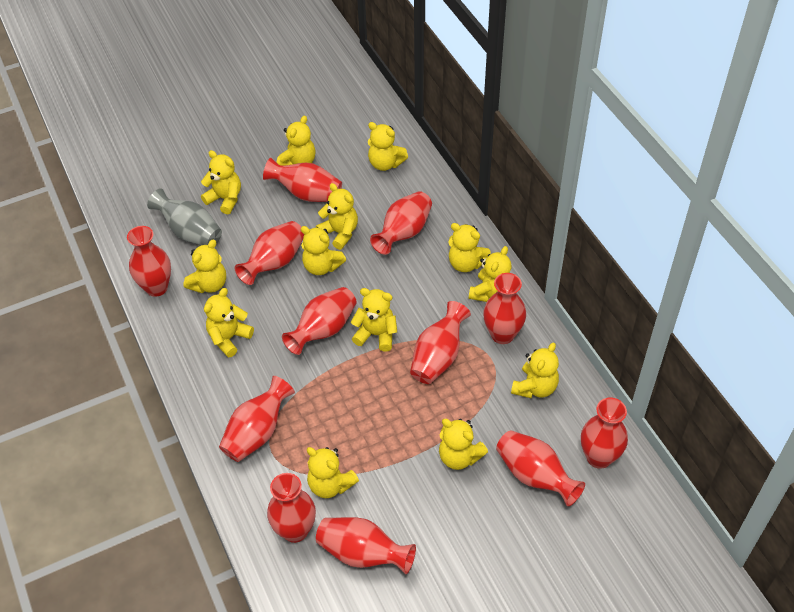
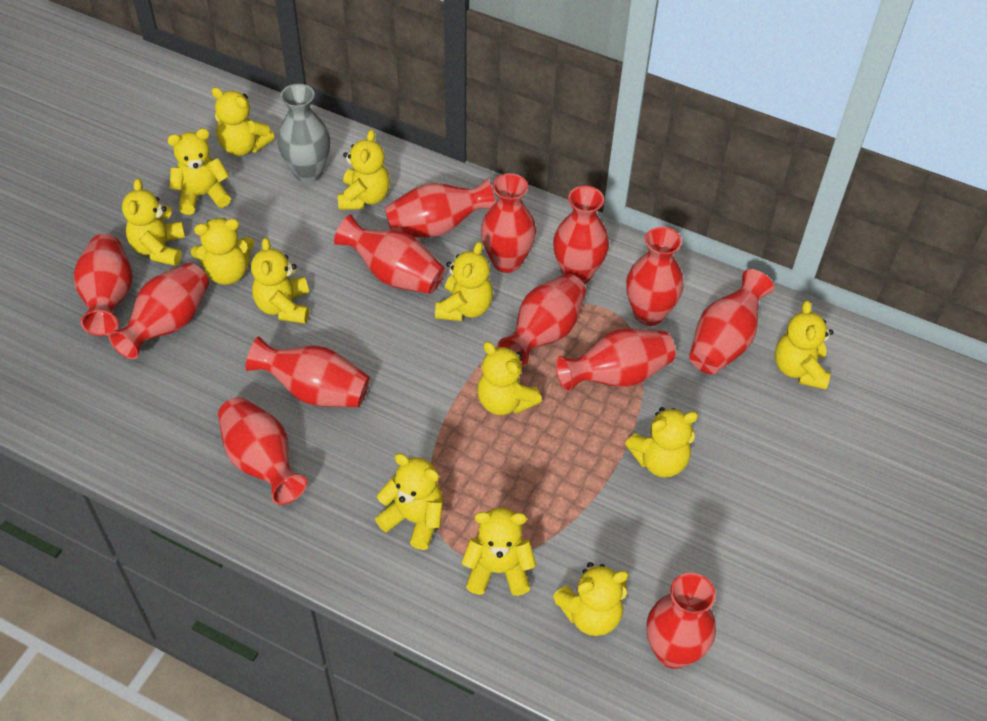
red vase: 12 -> 13

